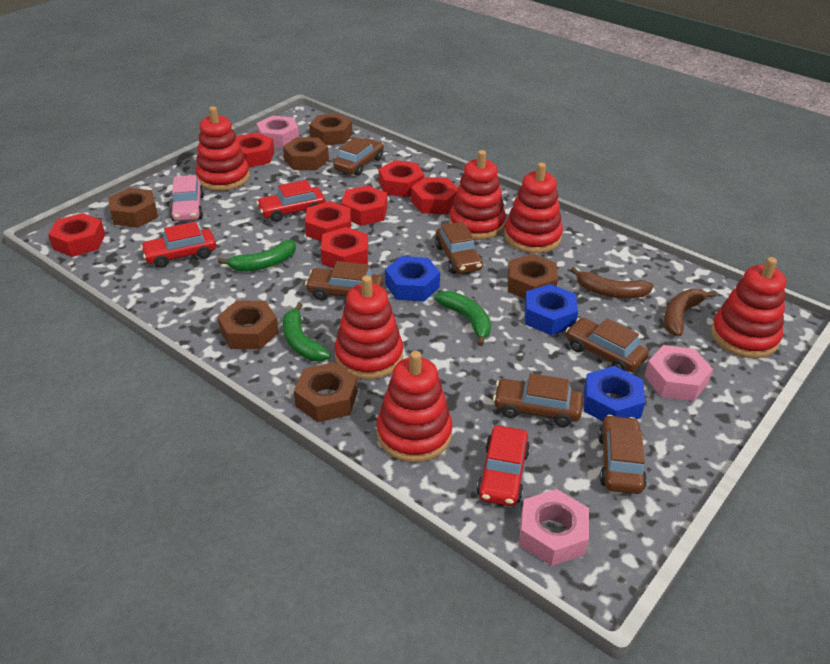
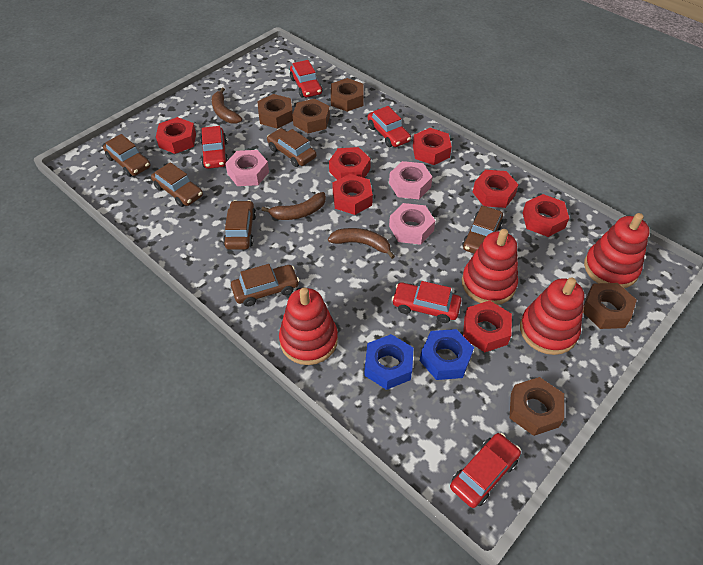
blue nut: 3 -> 2
brown banana: 2 -> 3
brown nut: 6 -> 5
green banana: 3 -> 0
pink car: 1 -> 0
red car: 3 -> 5
red stacking toy: 6 -> 4

